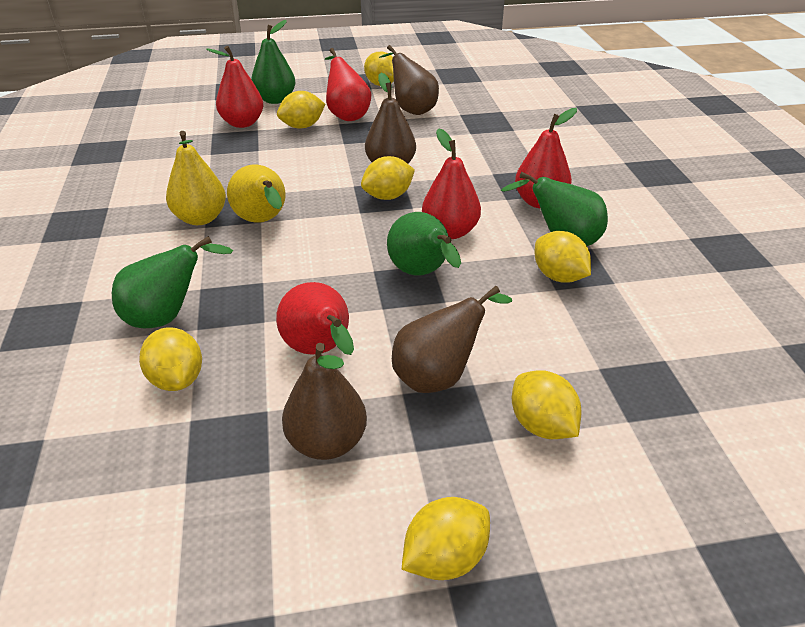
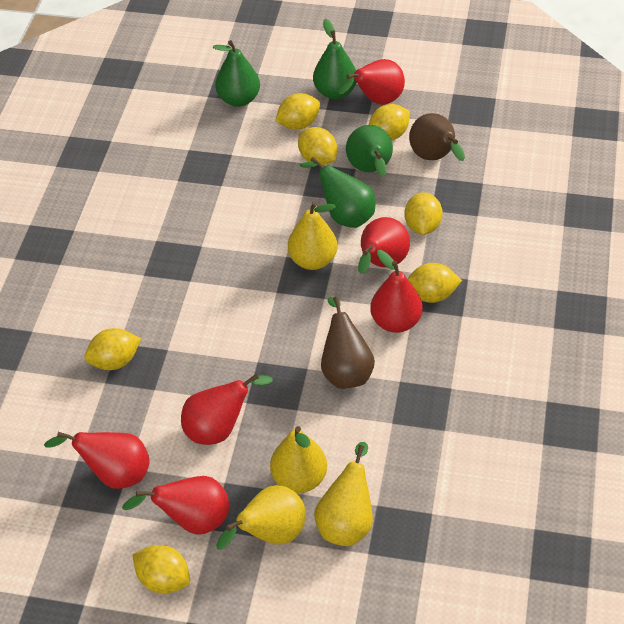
brown pear: 4 -> 2
red pear: 5 -> 6
yellow pear: 2 -> 4

